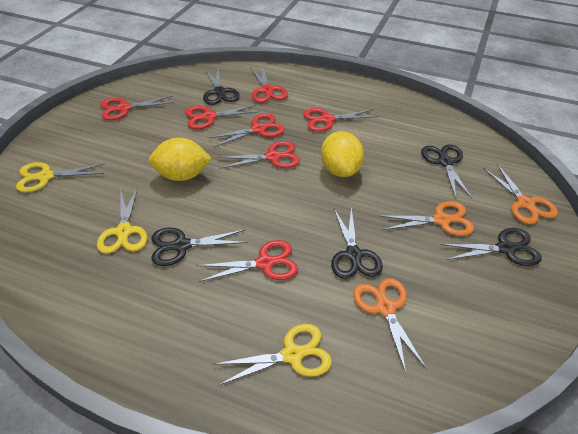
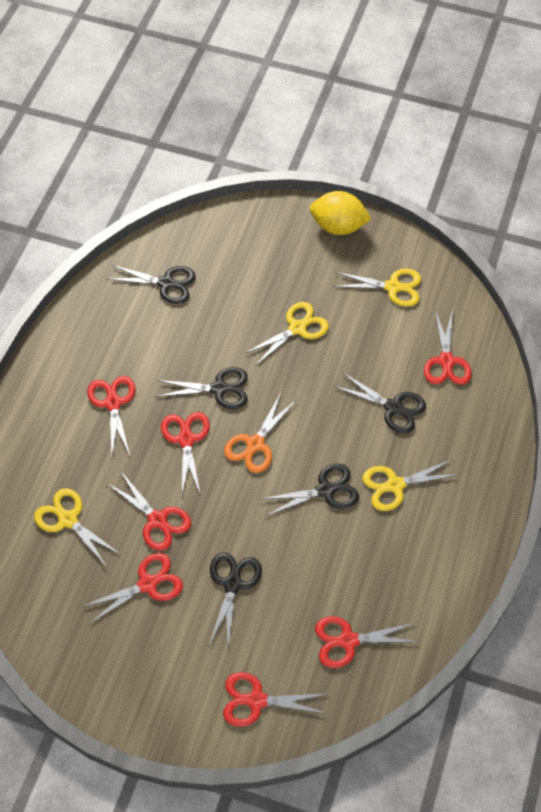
orange scissors: 3 -> 1
yellow lemon: 2 -> 1
yellow scissors: 3 -> 4

